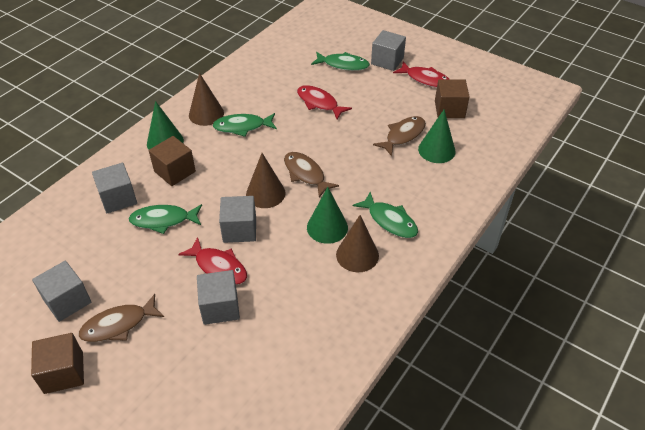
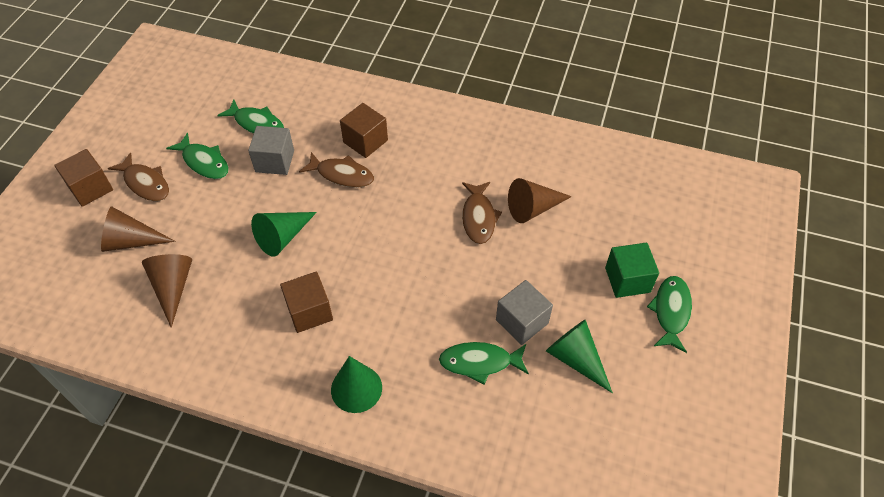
green cube: 0 -> 1
grey cube: 5 -> 2
red fish: 3 -> 0

